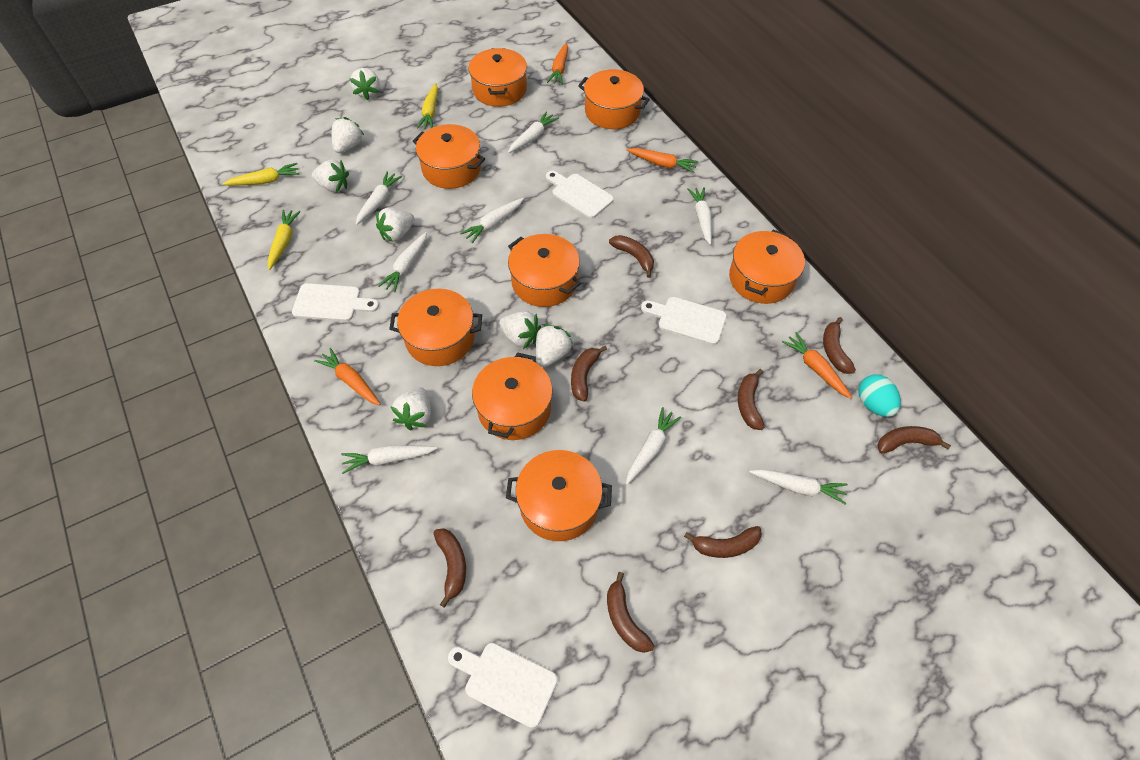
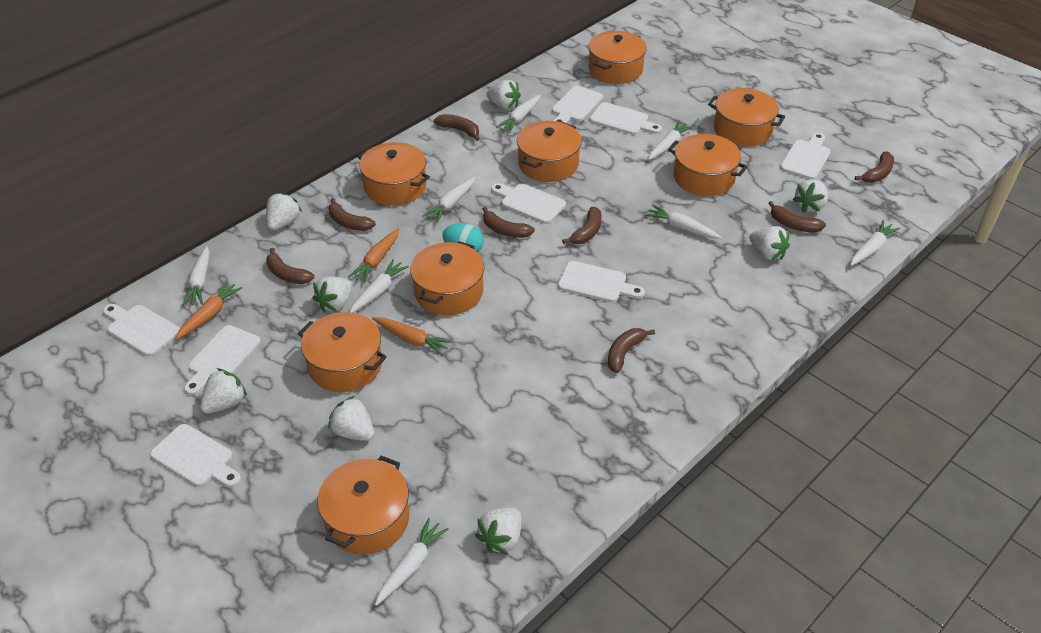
orange carrot: 4 -> 3
white cutting board: 4 -> 8
white strawberry: 7 -> 8
yellow carrot: 3 -> 0

